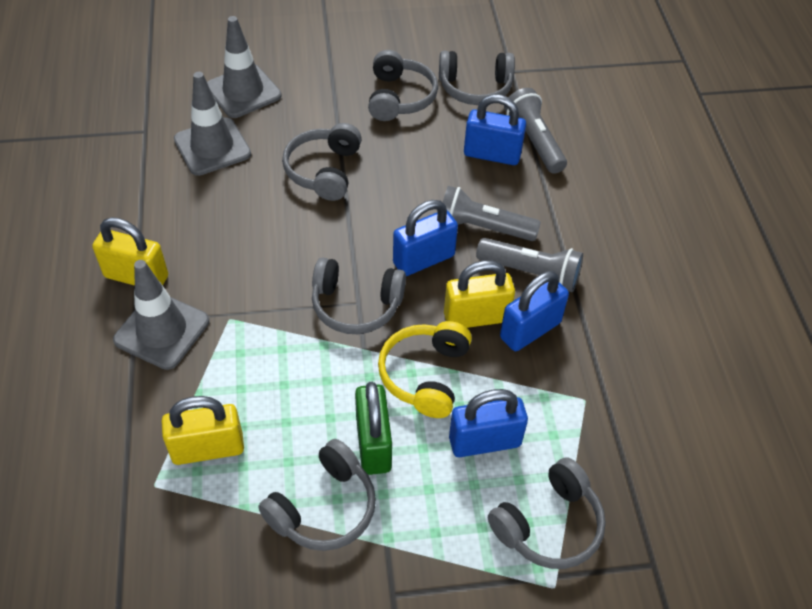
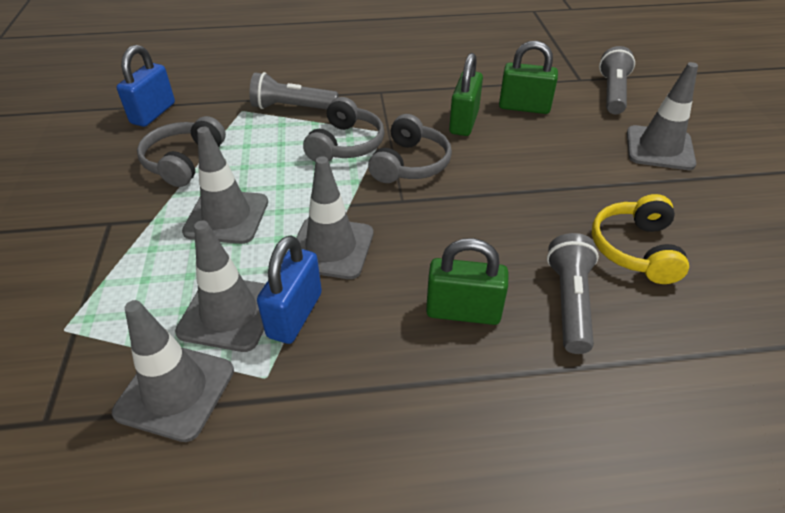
blue padlock: 4 -> 2
green padlock: 1 -> 3
grey headphones: 6 -> 3
grey traffic cone: 3 -> 5
yellow padlock: 3 -> 0

